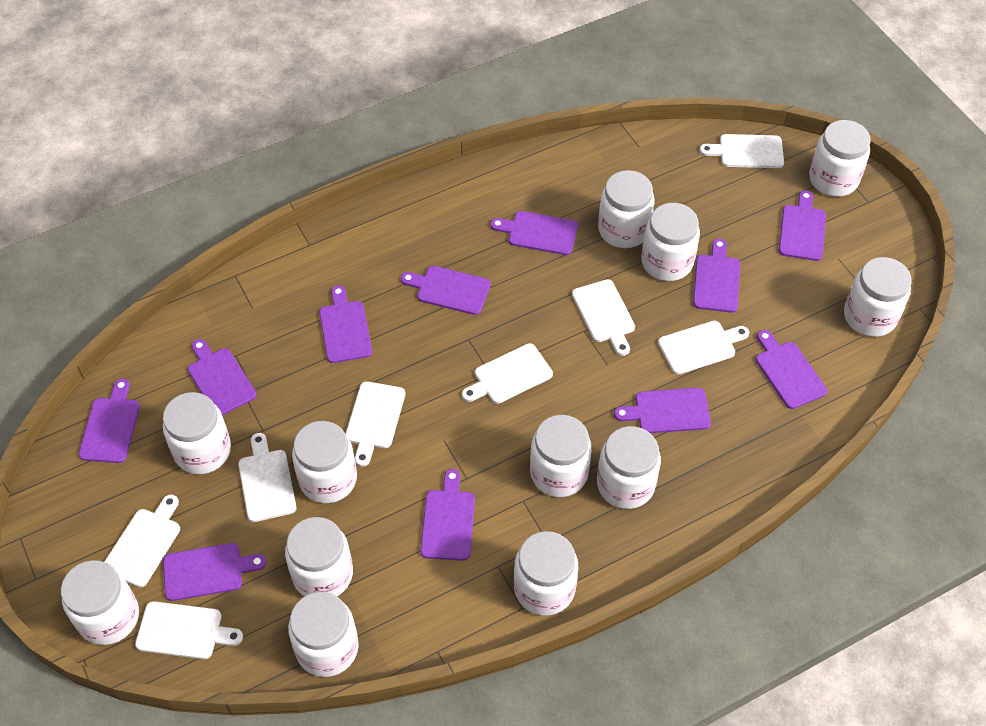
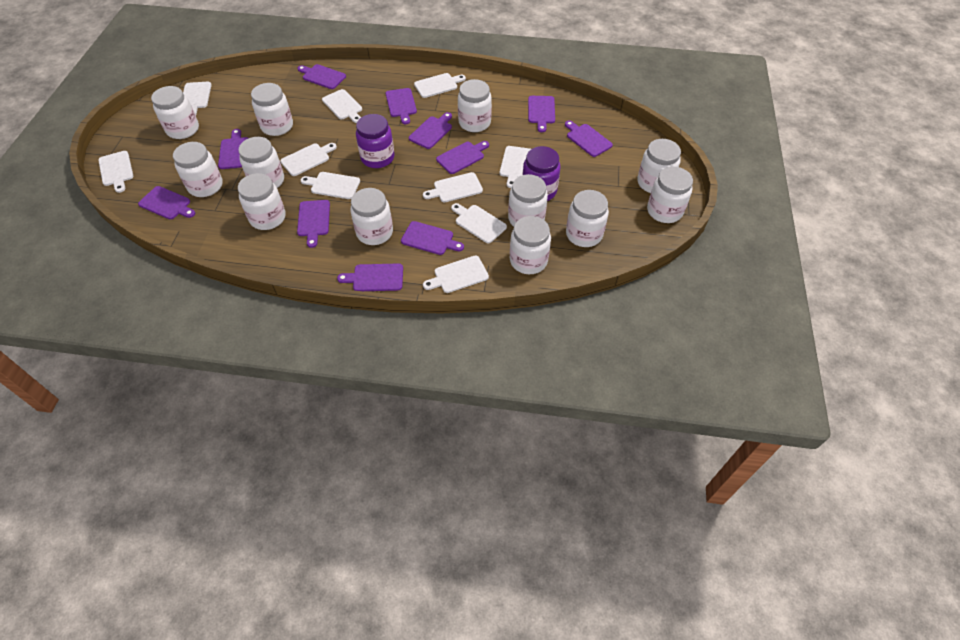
purple jar: 0 -> 2
white cutting board: 8 -> 10

